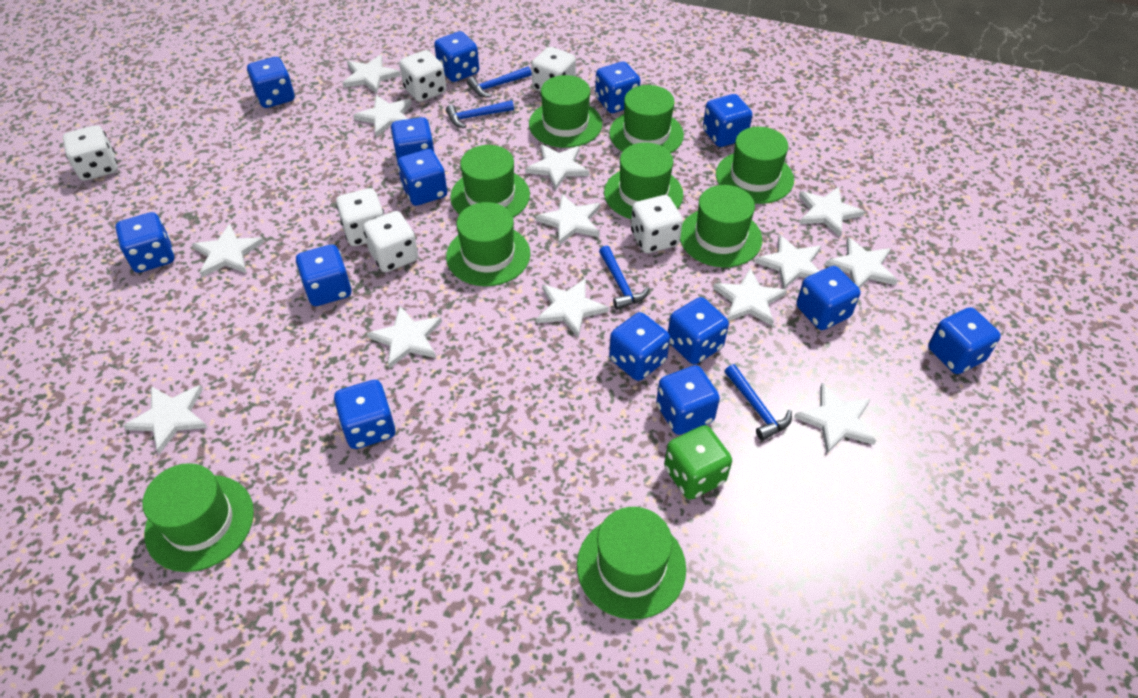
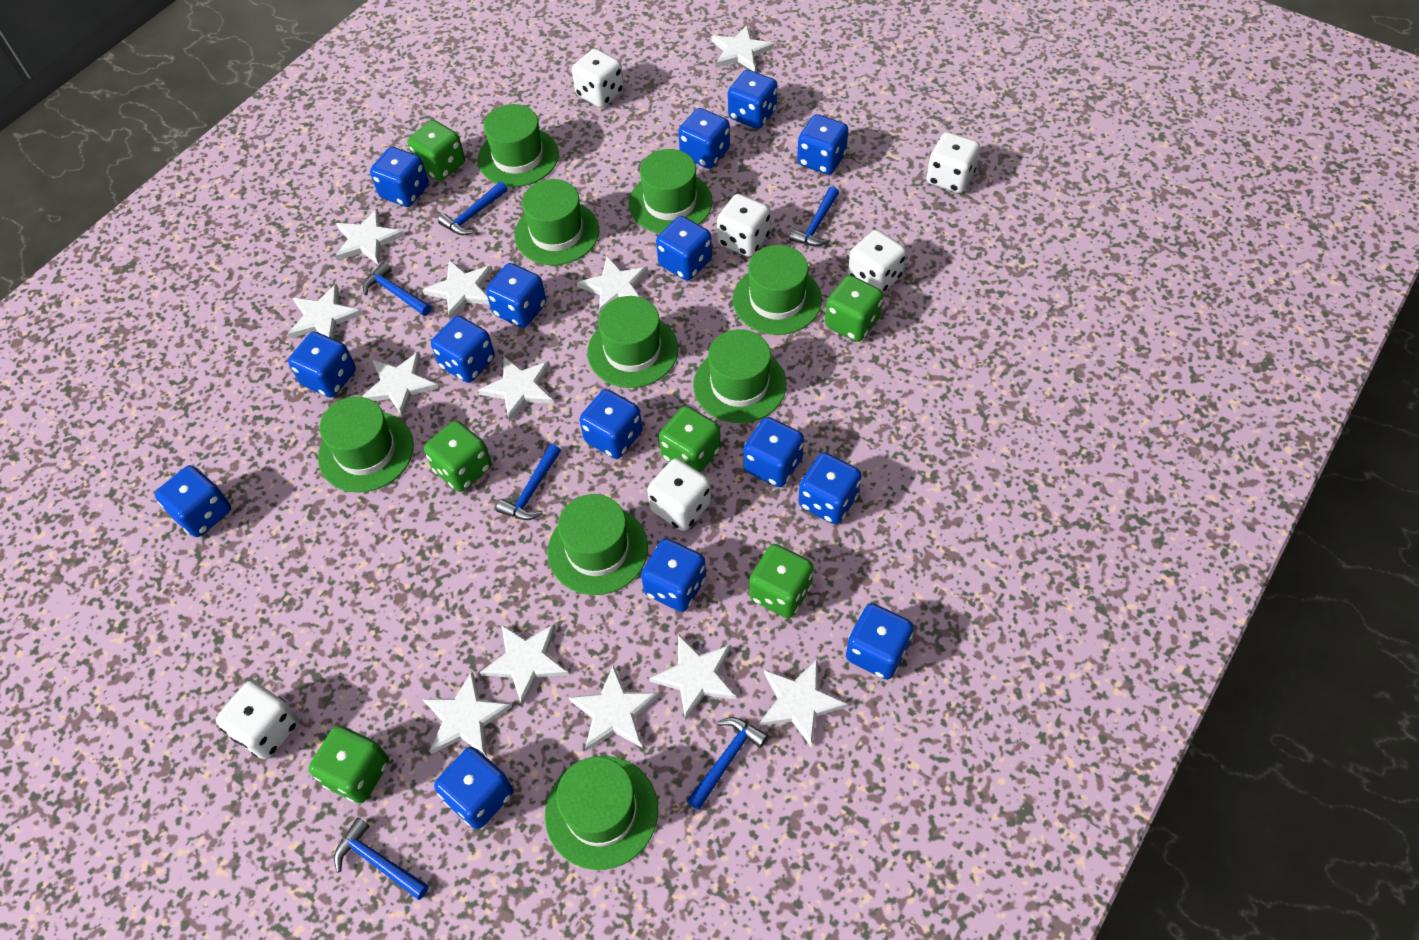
blue dice: 14 -> 15
blue hammer: 4 -> 6
green dice: 1 -> 6
white star: 13 -> 12

